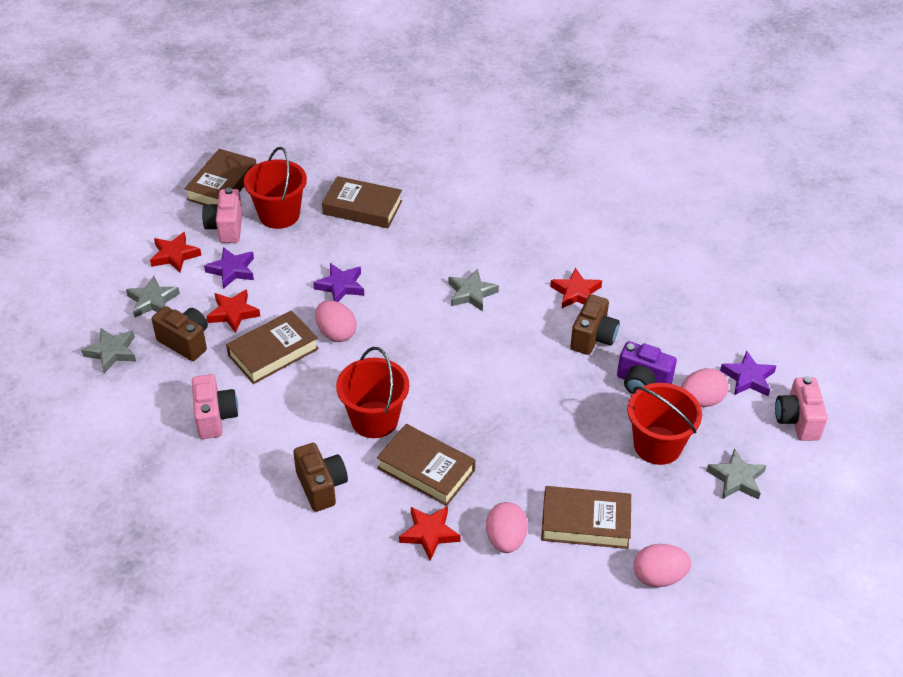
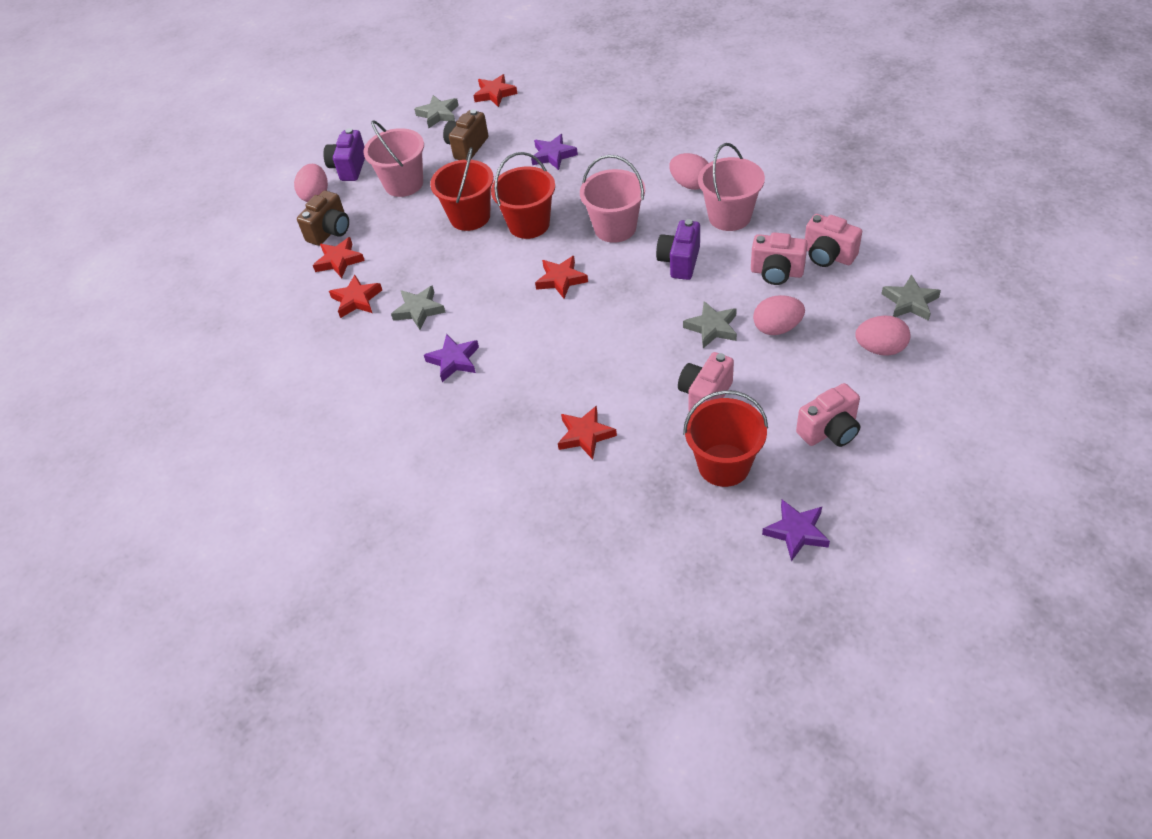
brown book: 5 -> 0
brown camera: 3 -> 2
pink bucket: 0 -> 3
pink camera: 3 -> 4
purple camera: 1 -> 2
red star: 4 -> 5

